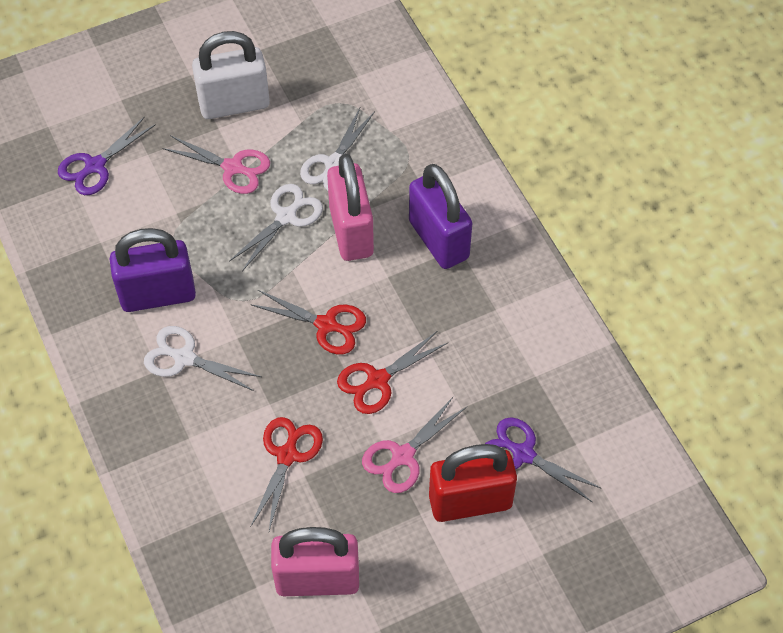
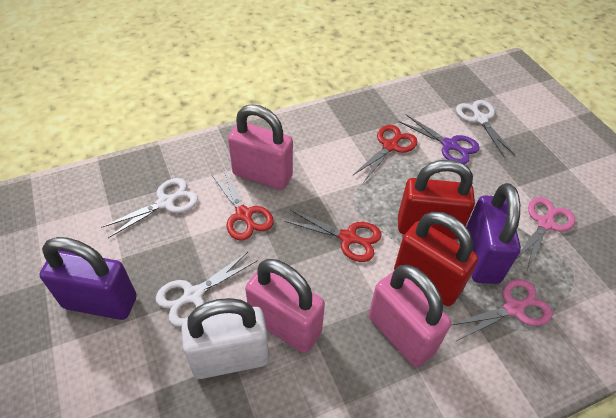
pink padlock: 2 -> 3
purple scissors: 2 -> 1
red padlock: 1 -> 2

